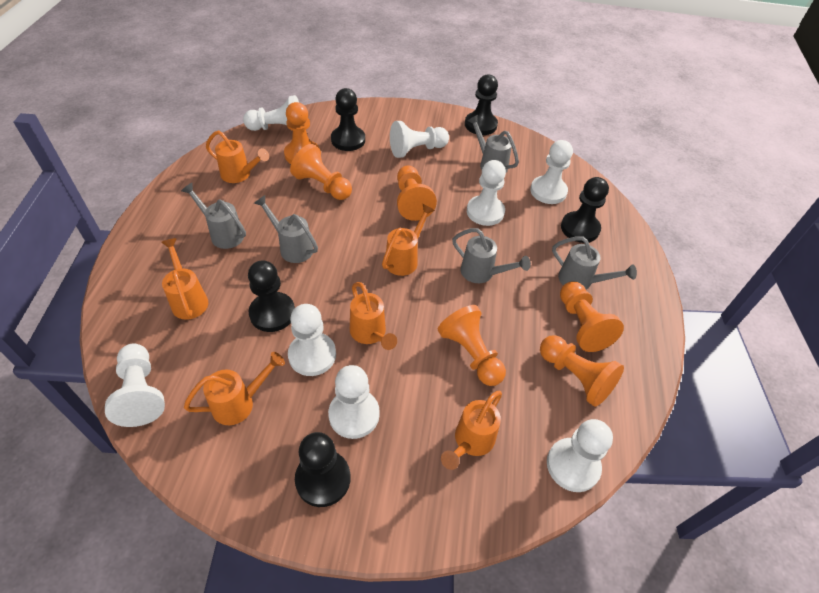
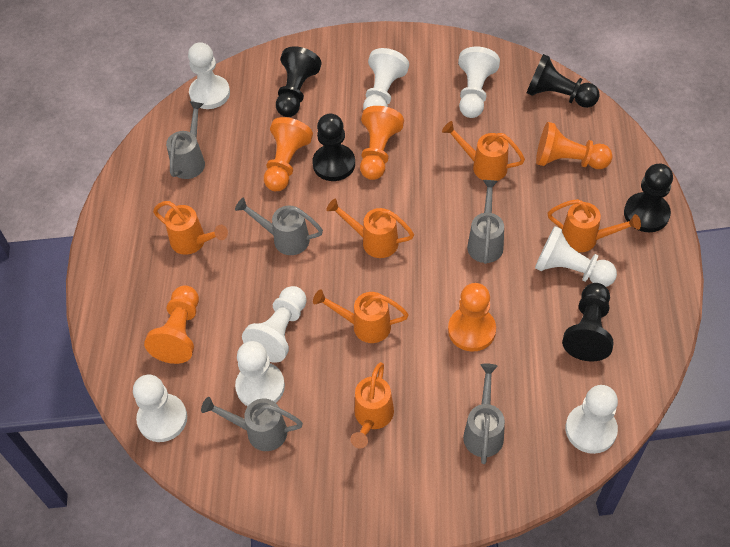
orange pawn: 6 -> 5

